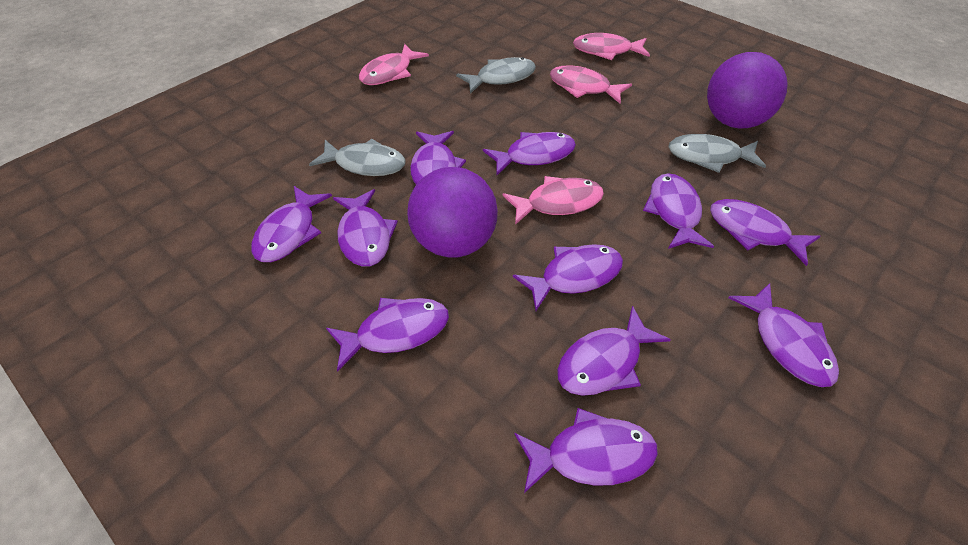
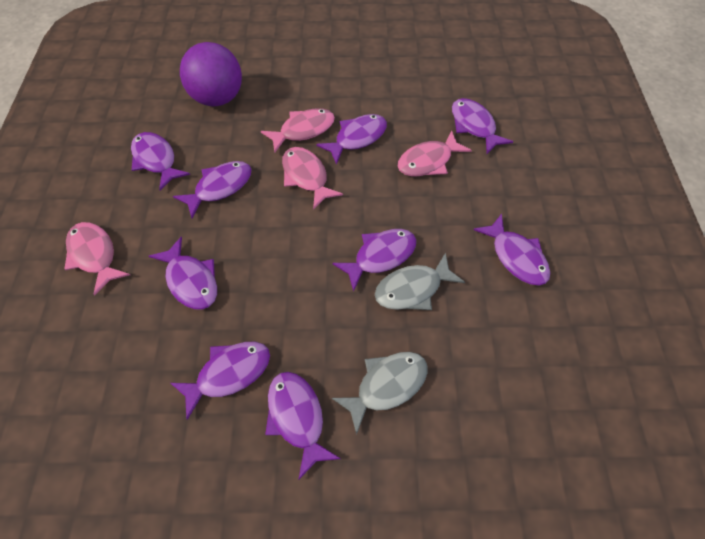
grey fish: 3 -> 2
purple ball: 2 -> 1
purple fish: 11 -> 9

